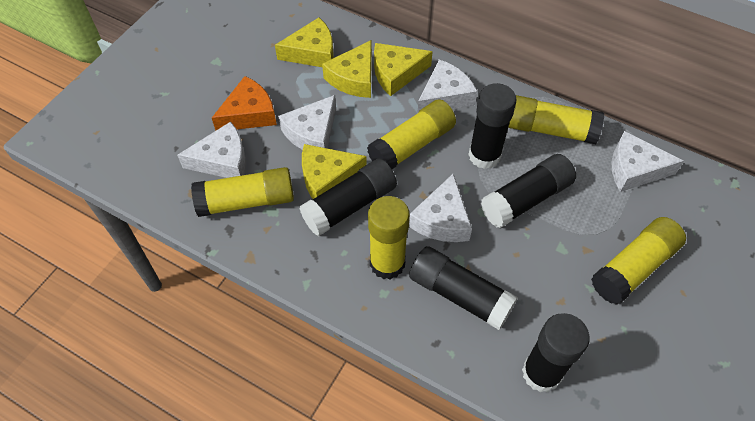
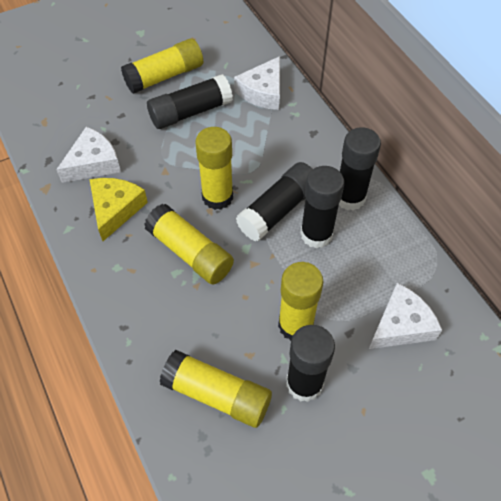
orange cheese: 1 -> 0
white cheese: 5 -> 3
yellow cheese: 4 -> 1

